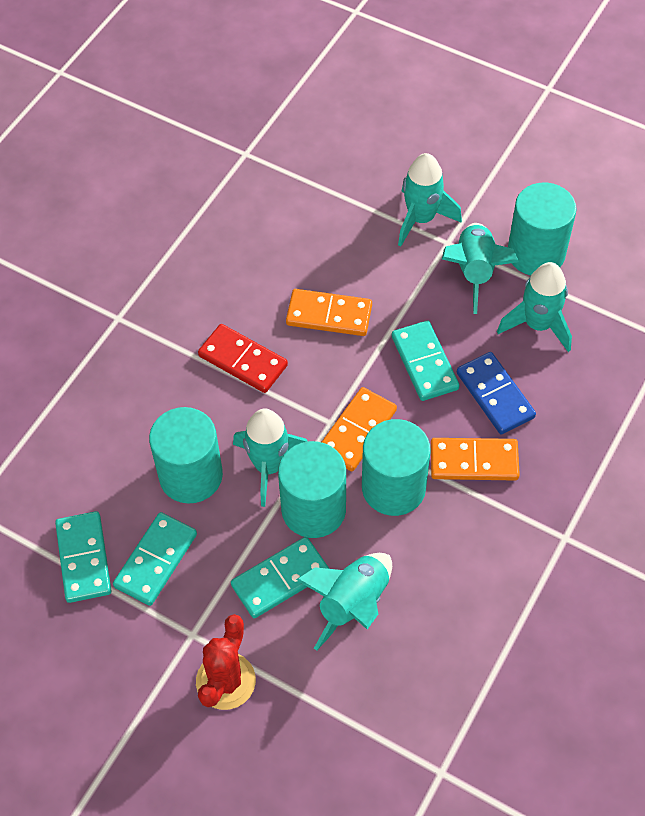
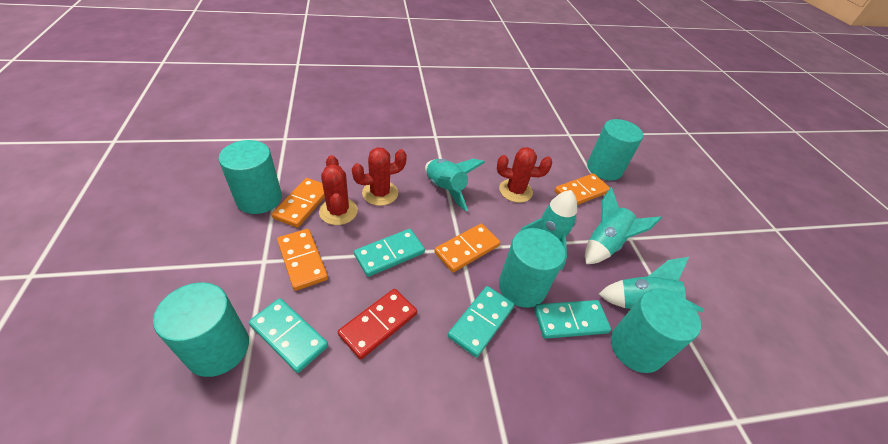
blue domino: 1 -> 0
orange domino: 3 -> 4
red cactus: 1 -> 3
turquoise cylinder: 4 -> 5
turquoise rocket: 5 -> 4

